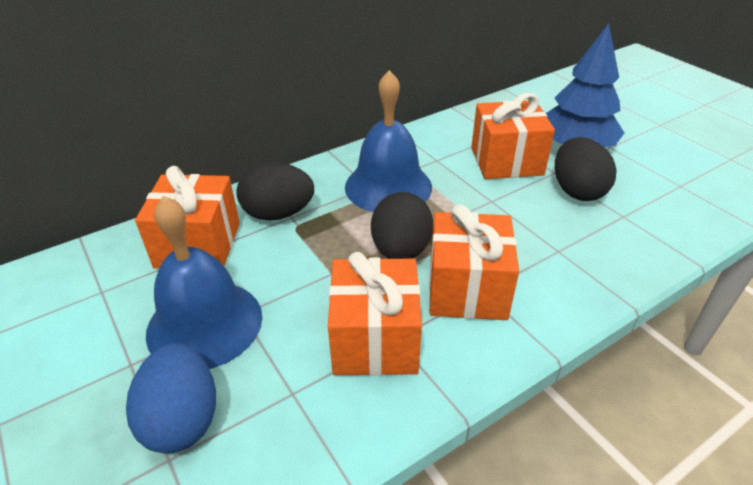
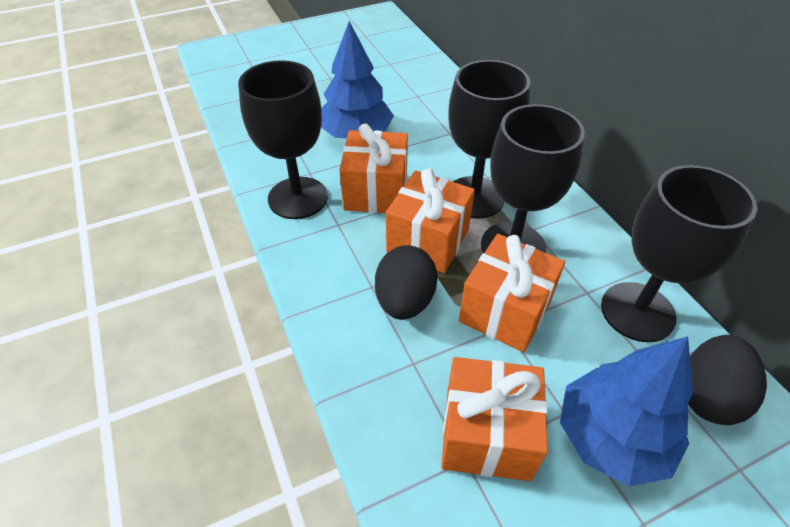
black egg: 3 -> 2
black goblet: 0 -> 4
blue bell: 2 -> 0
blue egg: 1 -> 0
blue tree: 1 -> 2

